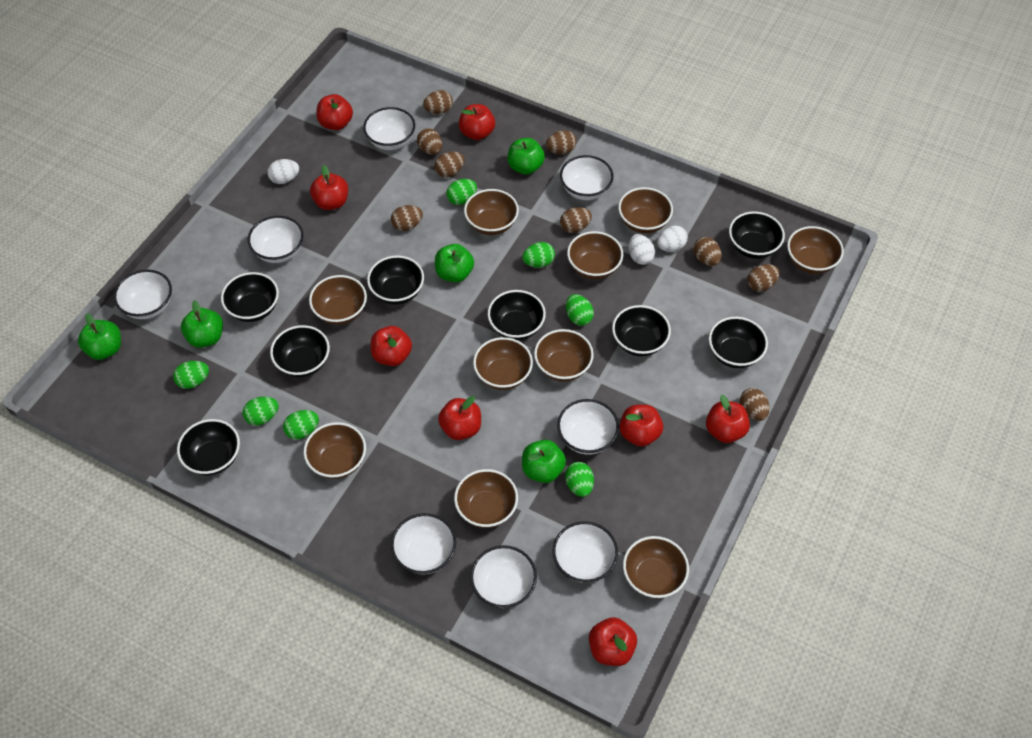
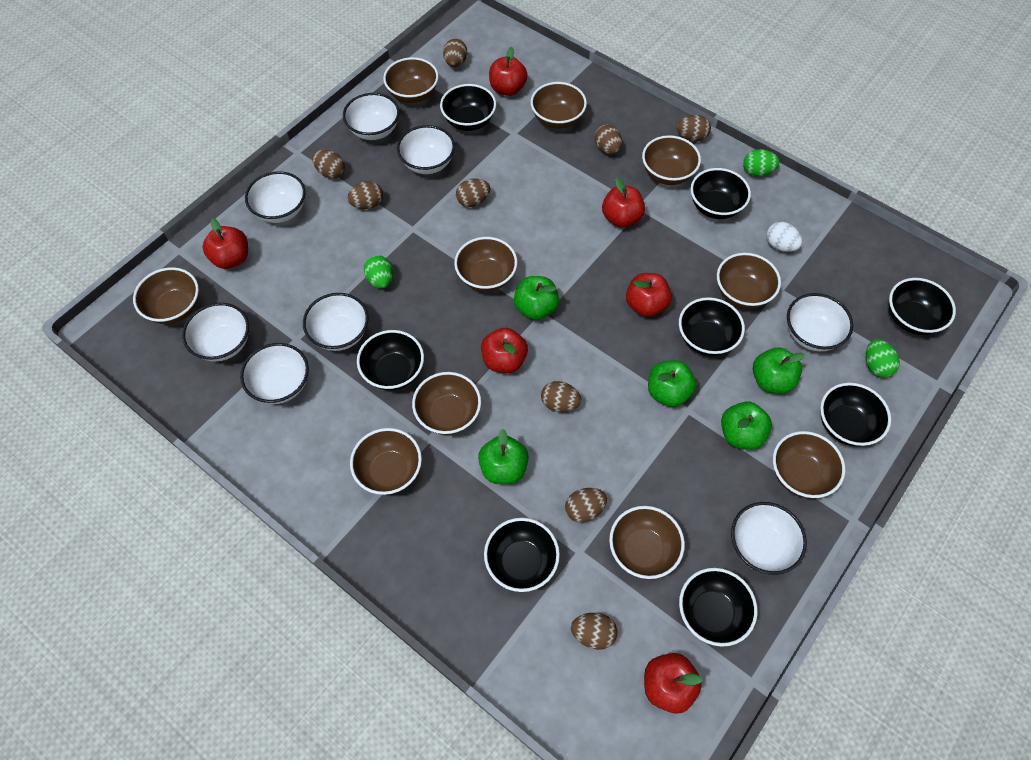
green egg: 7 -> 3
red apple: 8 -> 6
white egg: 3 -> 1

